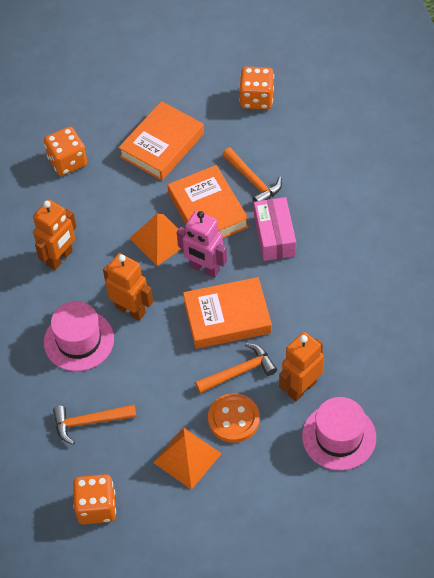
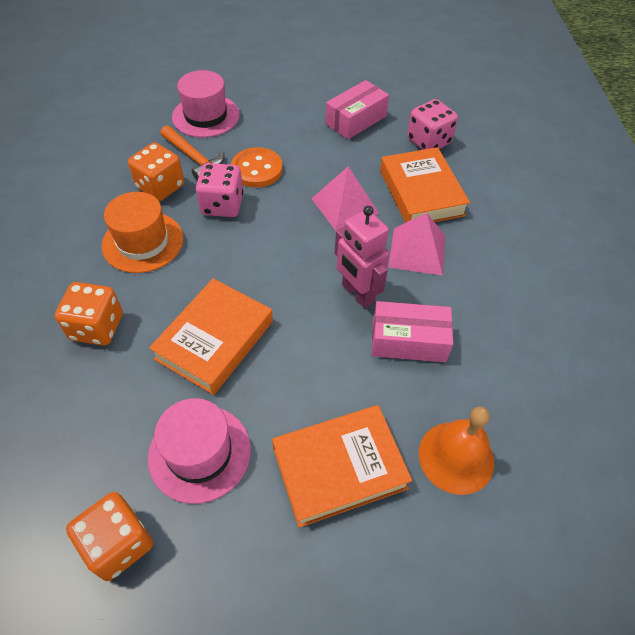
orange bell: 0 -> 1
orange hammer: 3 -> 1
orange hat: 0 -> 1
orange pyramid: 2 -> 0
orange robot: 3 -> 0
pink box: 1 -> 2
pink dice: 0 -> 2
pink pyramid: 0 -> 2

